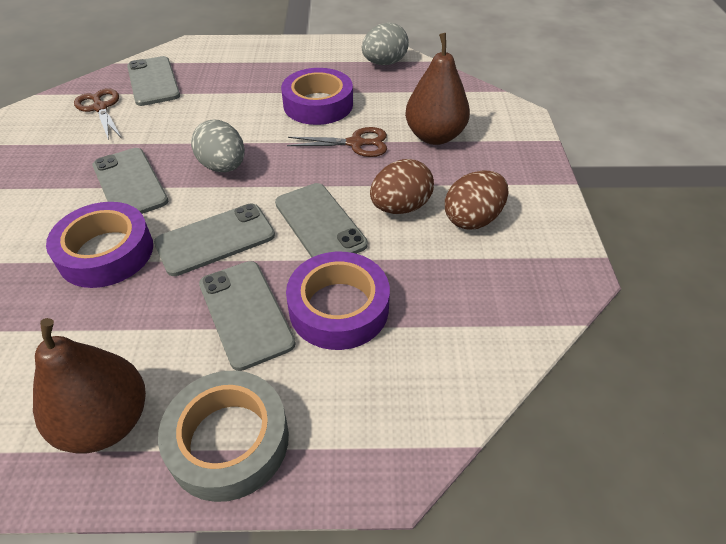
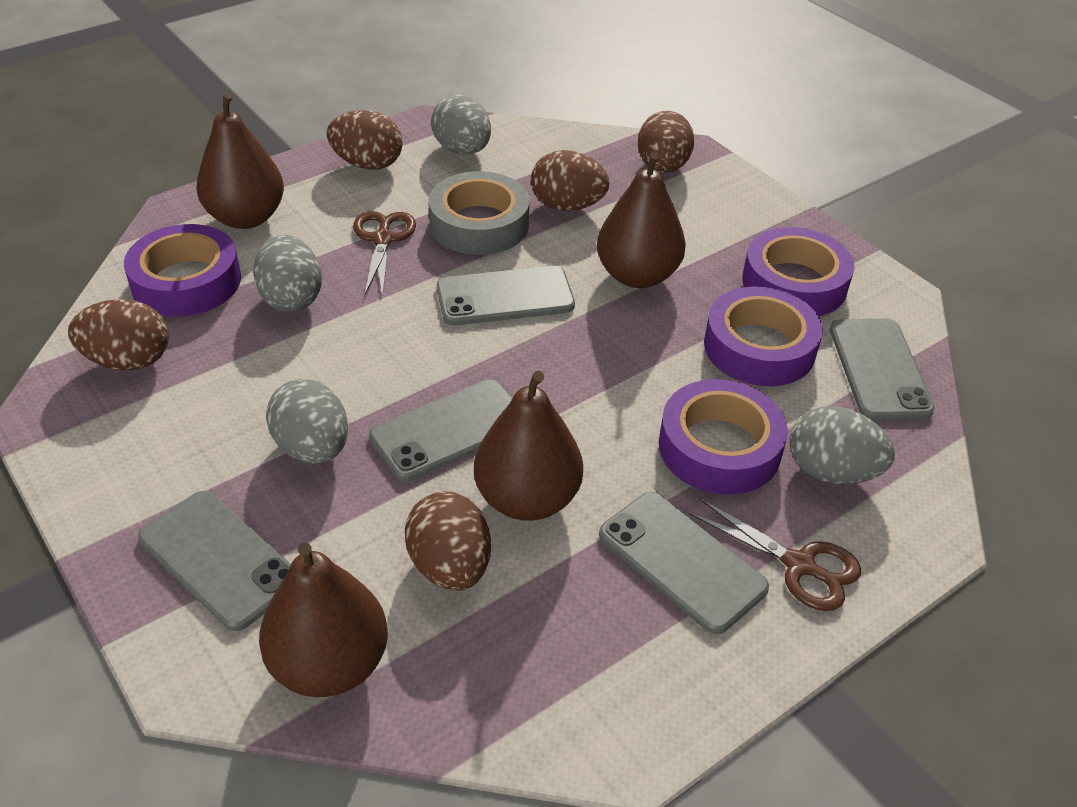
brown egg: 2 -> 5
brown pear: 2 -> 4
grey egg: 2 -> 4
purple tape: 3 -> 4

